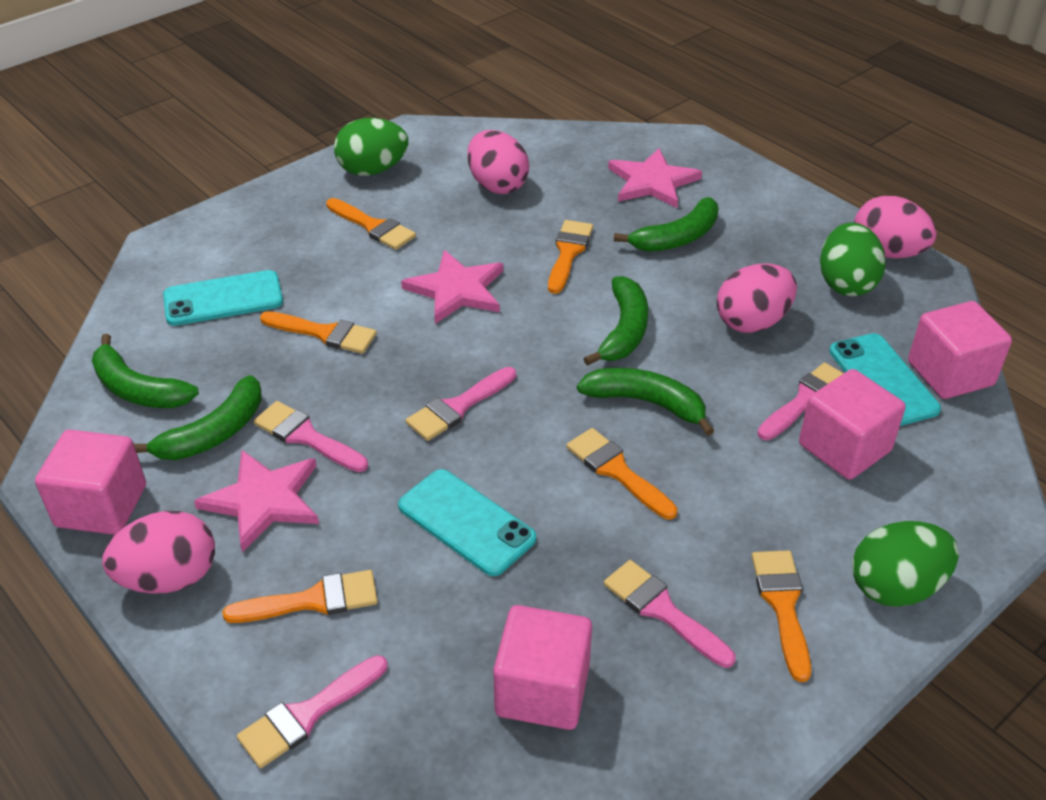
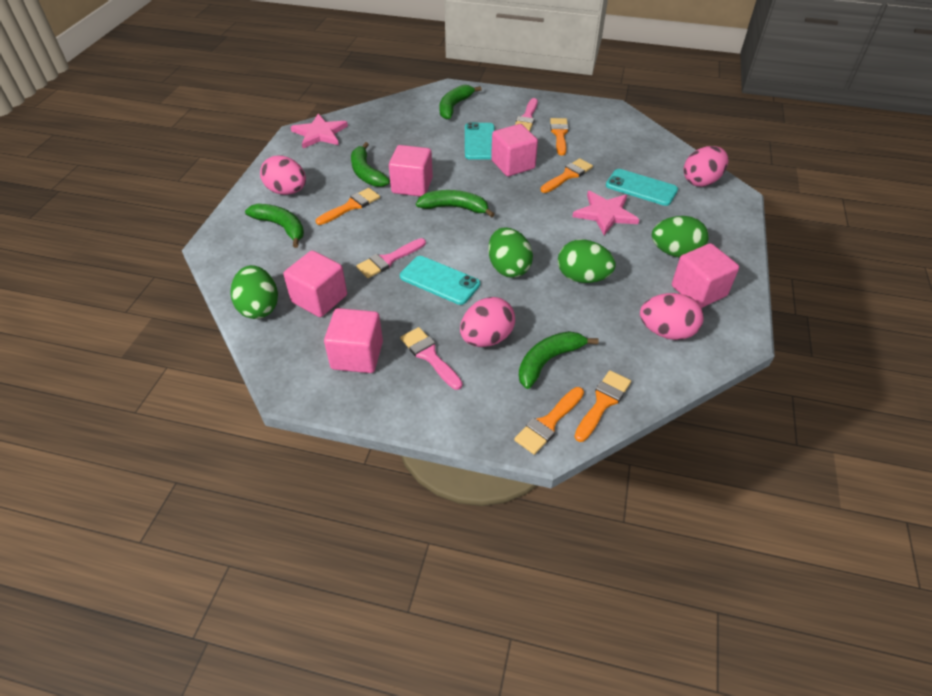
green egg: 3 -> 4
orange brush: 6 -> 5
pink brush: 5 -> 3
pink cube: 4 -> 5
pink star: 3 -> 2

